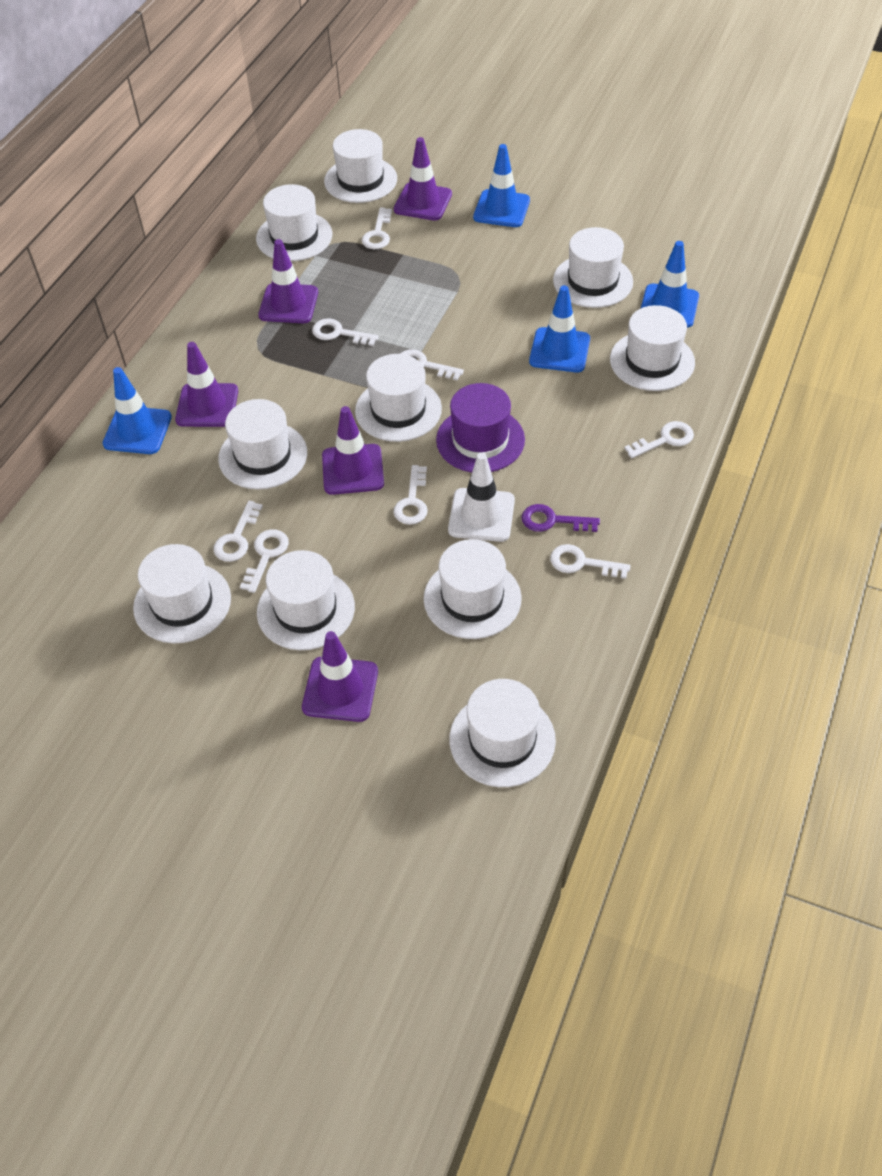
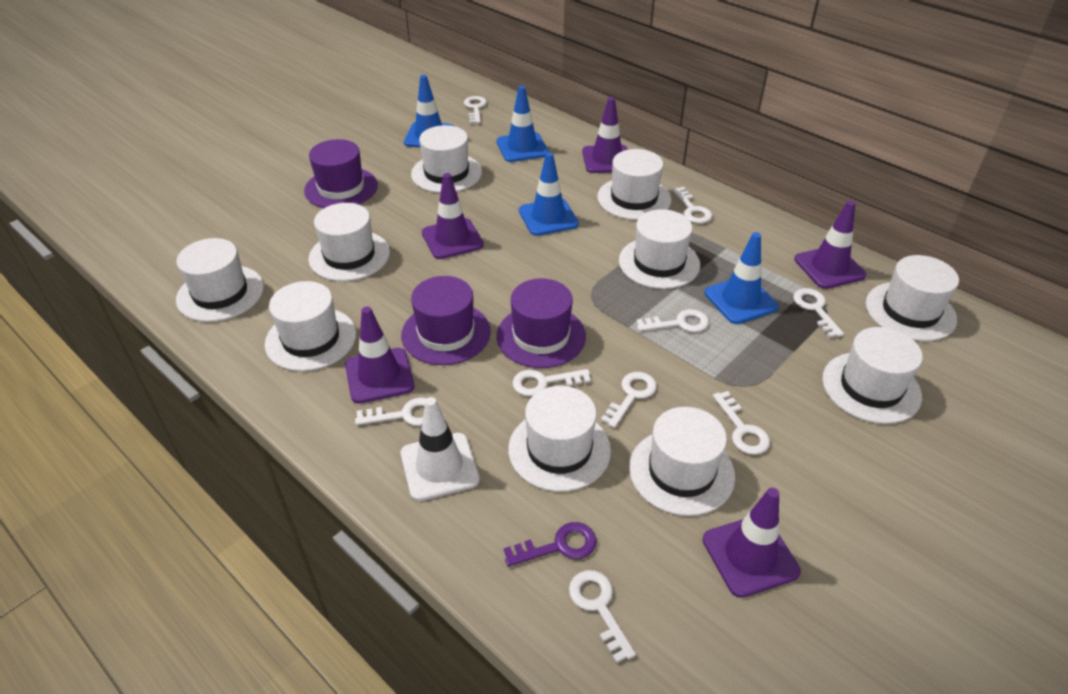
purple hat: 1 -> 3
white key: 8 -> 9

